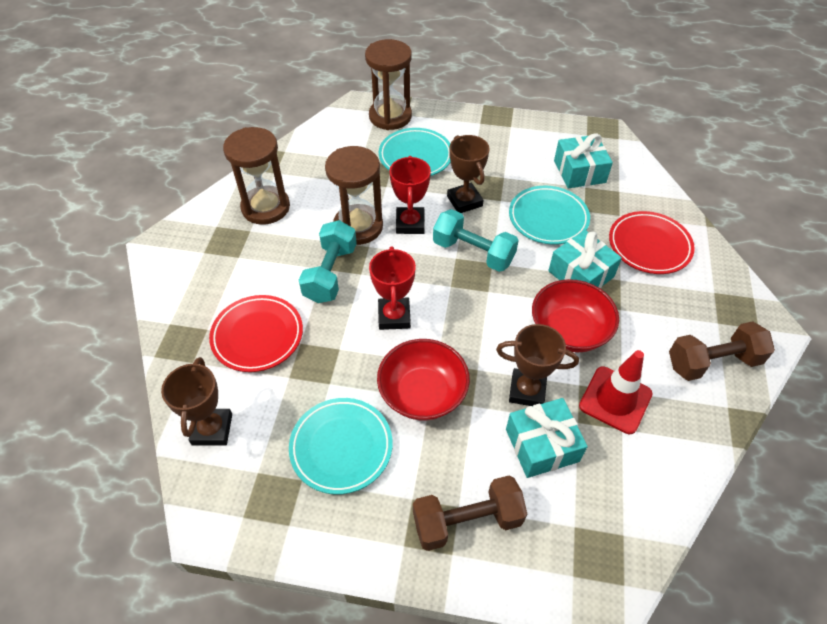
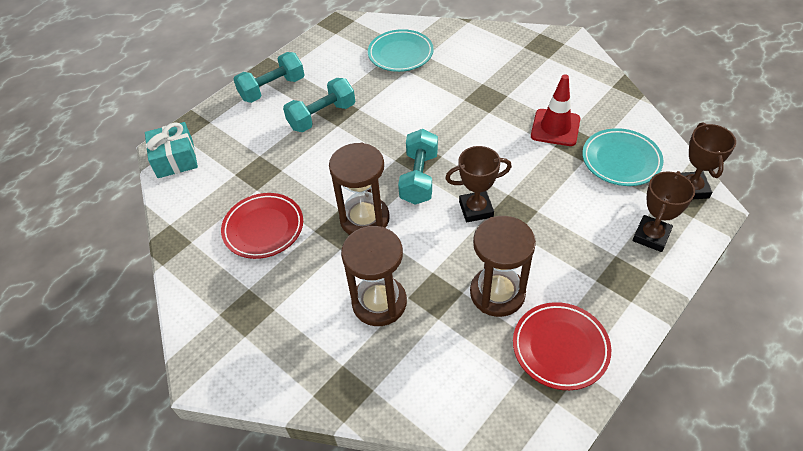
brown dumbbell: 2 -> 0
red bowl: 2 -> 0
red trophy: 2 -> 0
turquoise dumbbell: 2 -> 3
turquoise gift: 3 -> 1
turquoise plate: 3 -> 2

